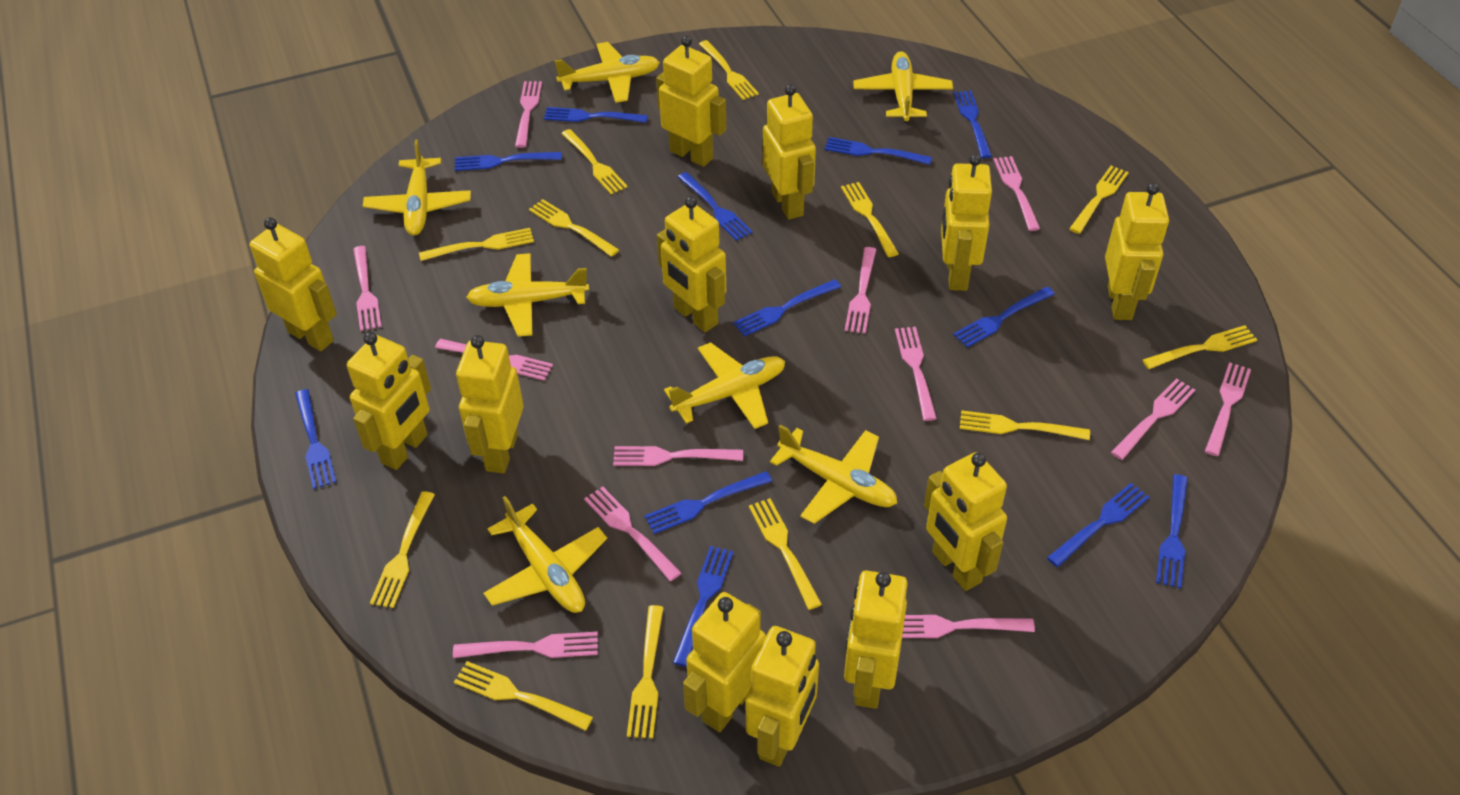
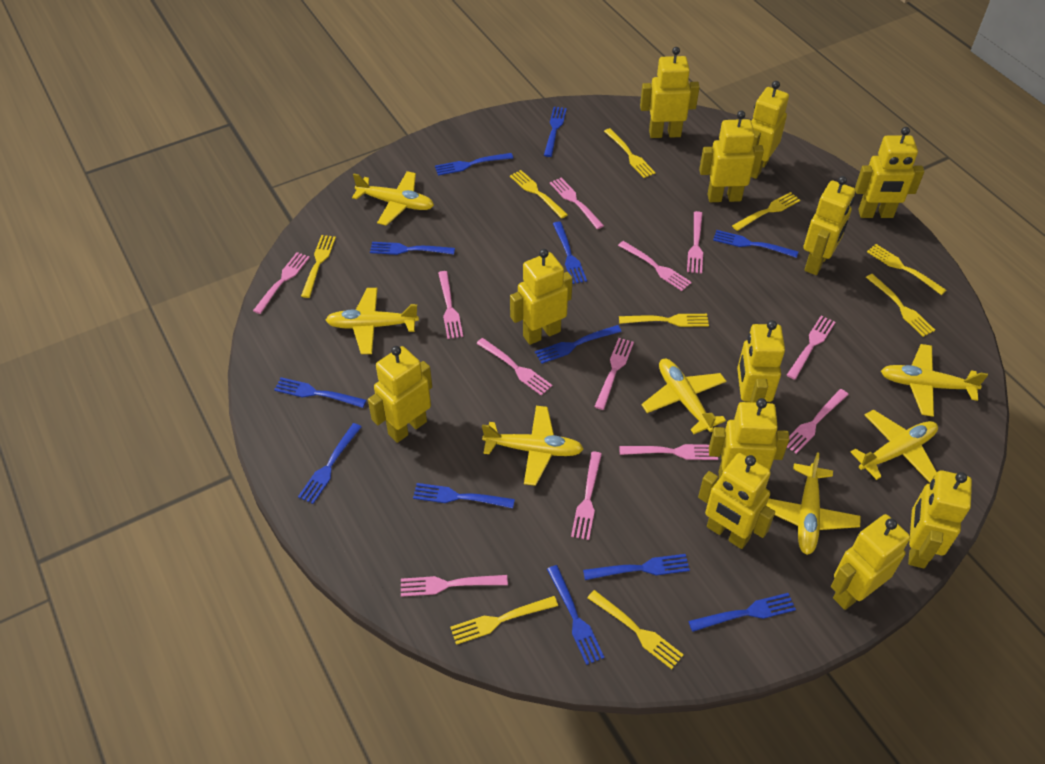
yellow fork: 12 -> 9

